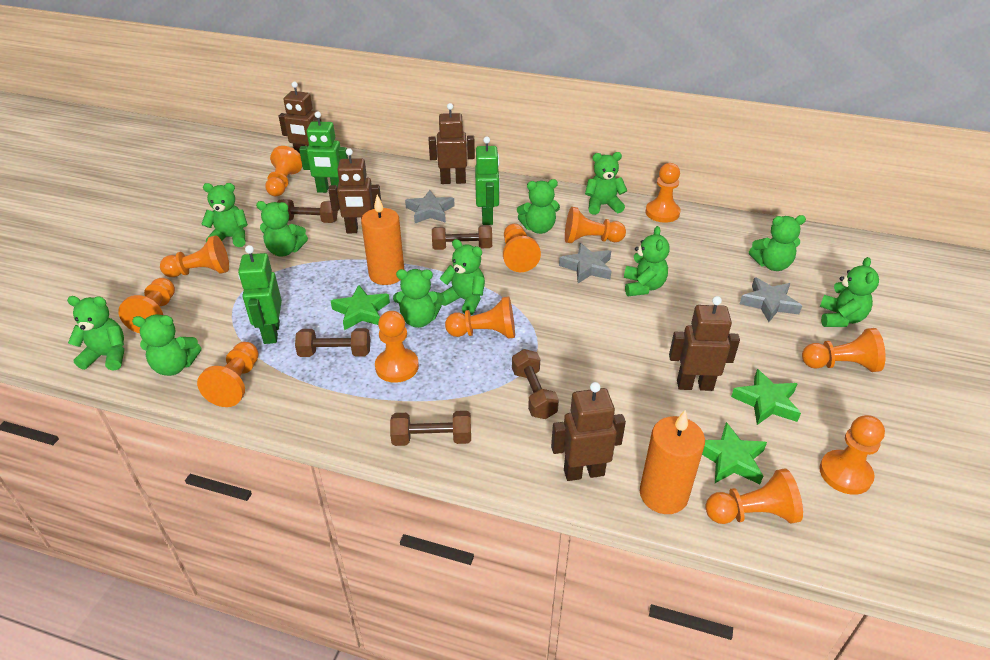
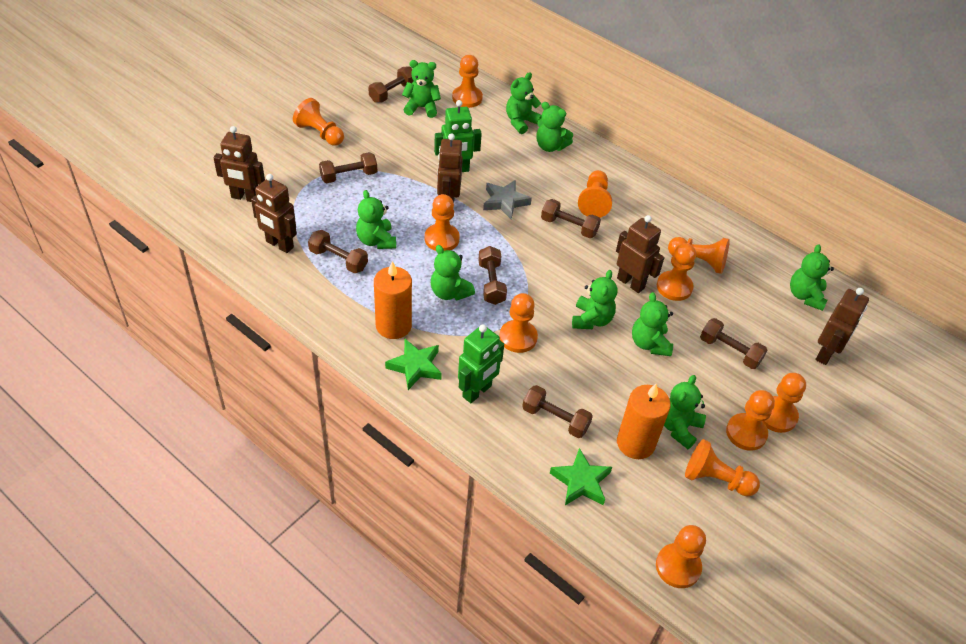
brown dumbbell: 5 -> 7
green robot: 3 -> 2
green star: 3 -> 2
green teddy bear: 11 -> 9
grey star: 3 -> 1
orange pawn: 12 -> 11

